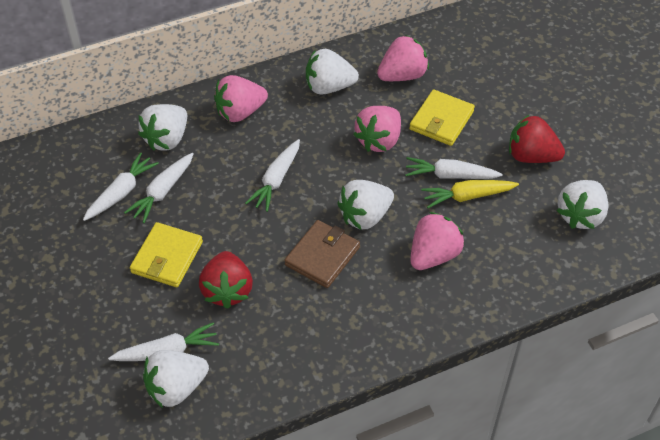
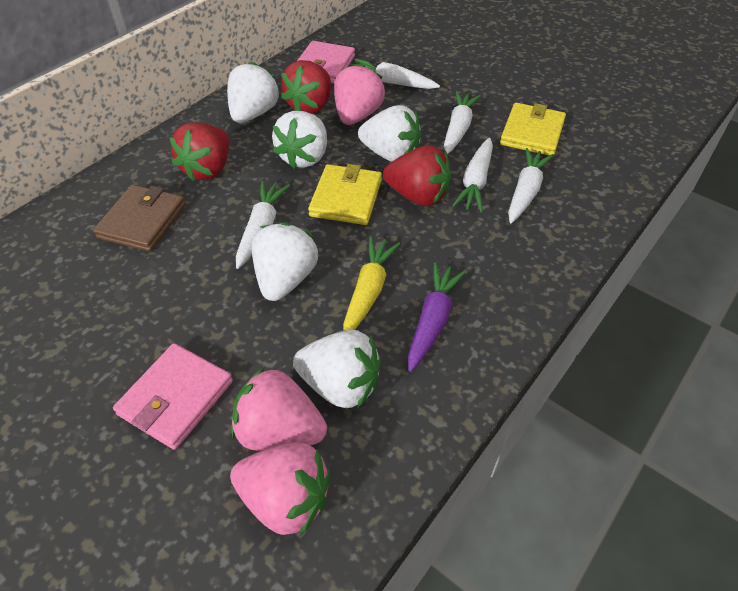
pink strawberry: 4 -> 3
pink wallet: 0 -> 2
purple carrot: 0 -> 1
red strawberry: 2 -> 3

